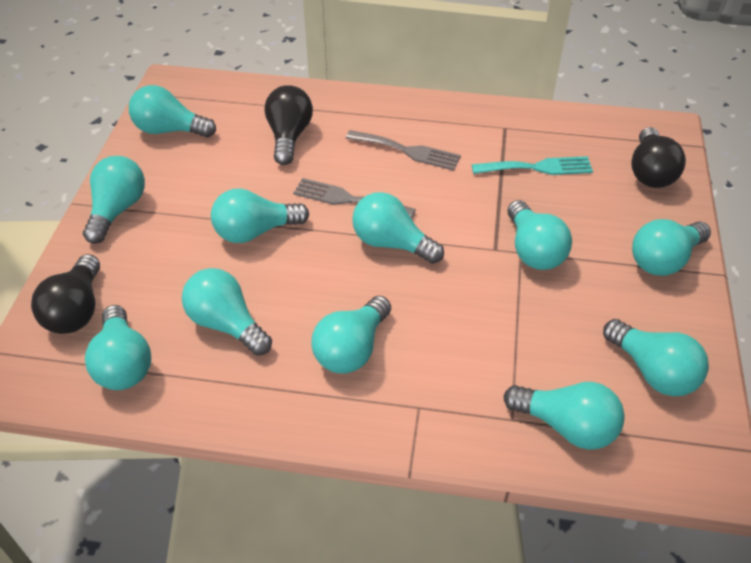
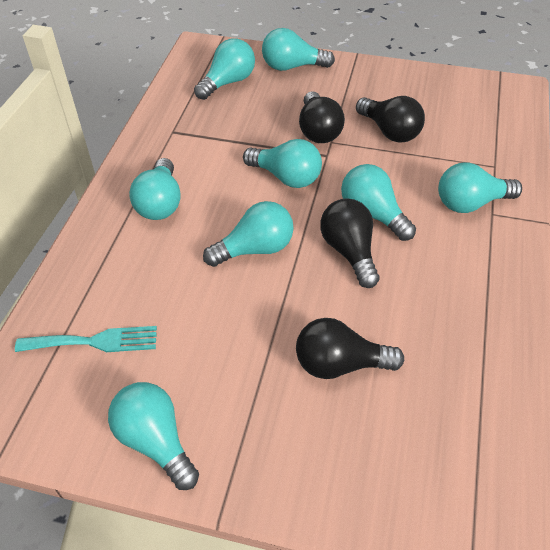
black light bulb: 3 -> 4
grey fork: 2 -> 0
turquoise light bulb: 11 -> 8

